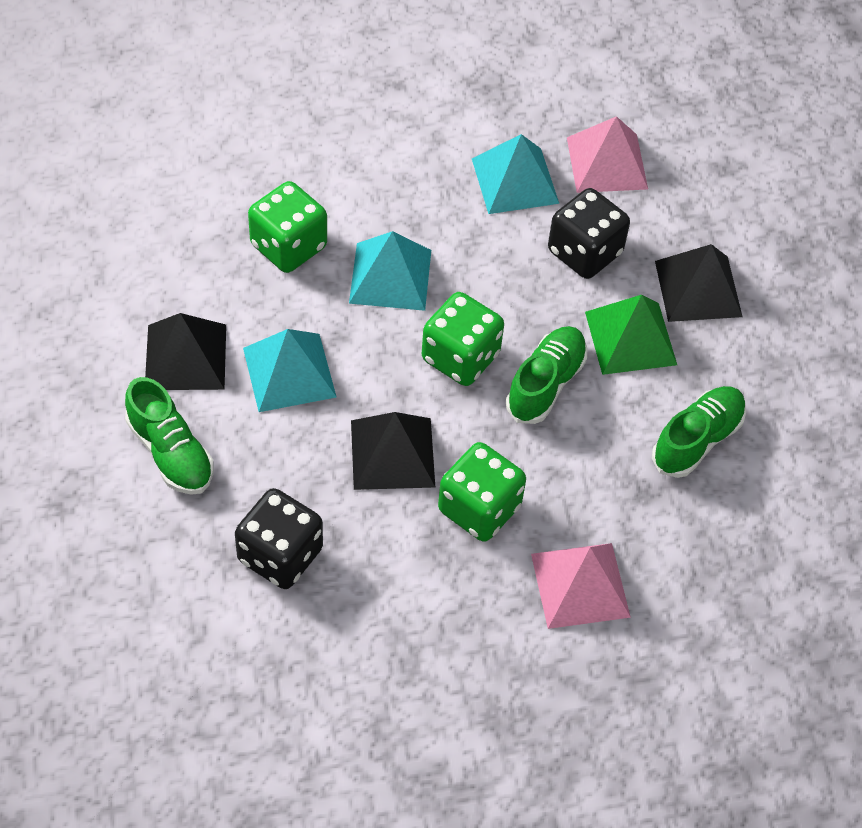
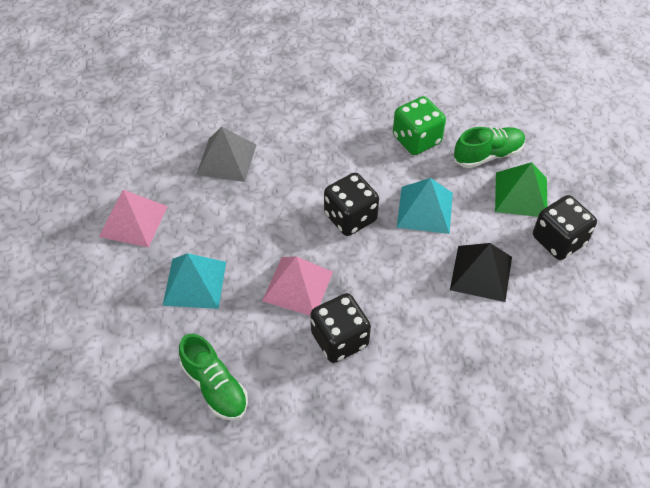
black dice: 2 -> 3
black pyramid: 3 -> 1
green dice: 3 -> 1
green shoe: 3 -> 2
grey pyramid: 0 -> 1
turquoise pyramid: 3 -> 2

